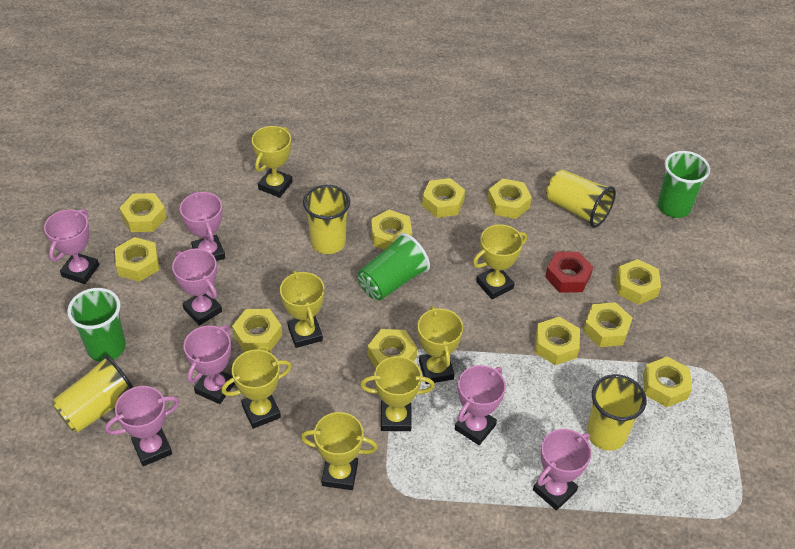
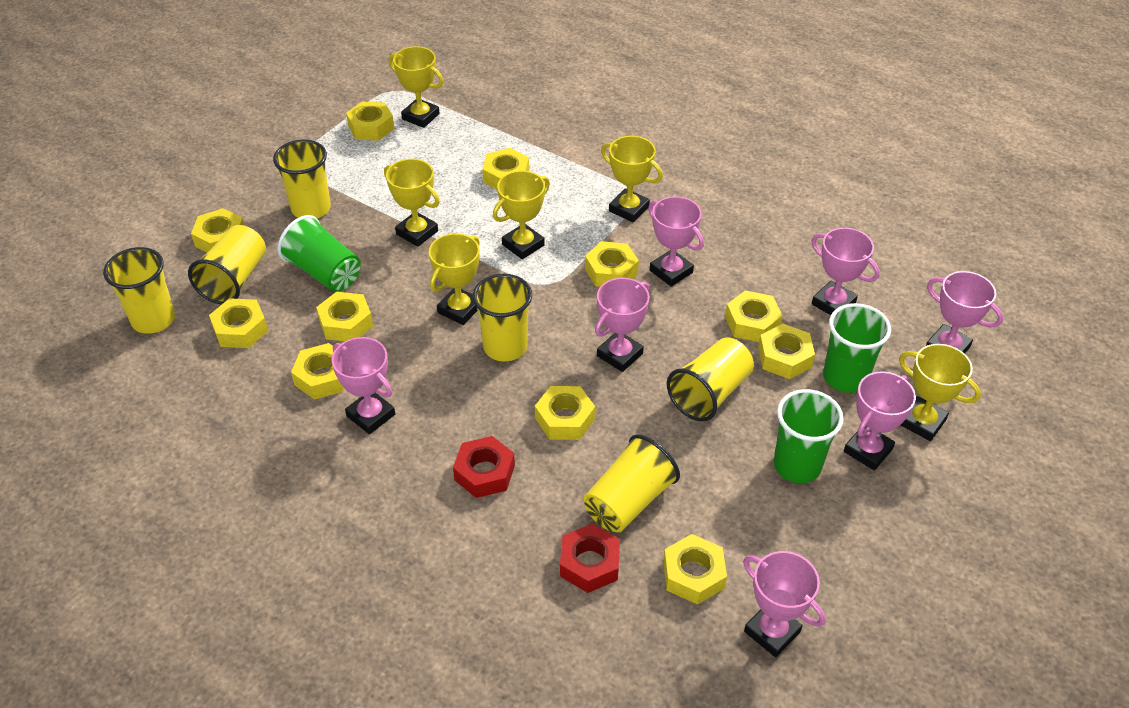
red nut: 1 -> 2
yellow cup: 4 -> 6
yellow trophy: 7 -> 6

